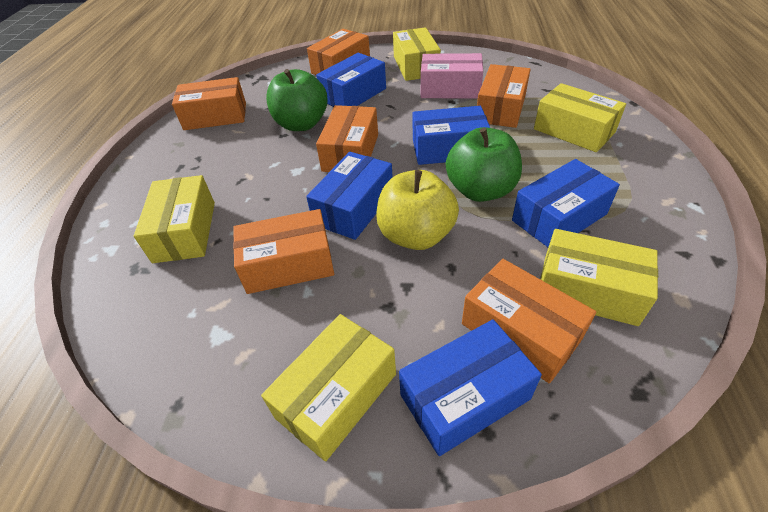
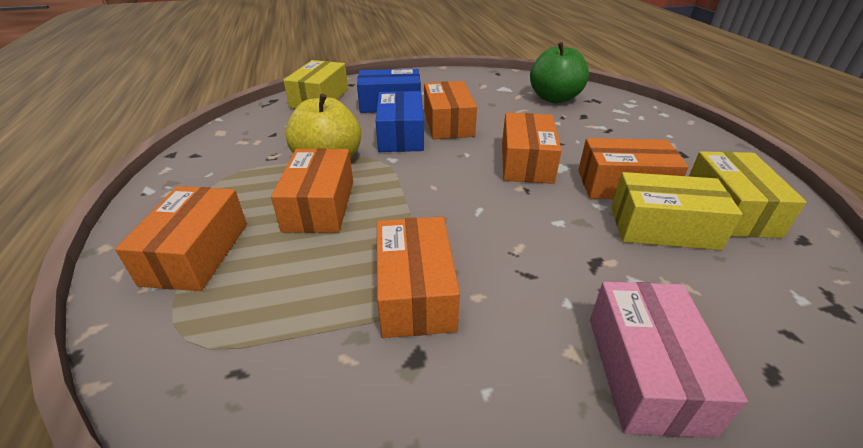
blue box: 5 -> 2
green apple: 2 -> 1
yellow box: 5 -> 3

